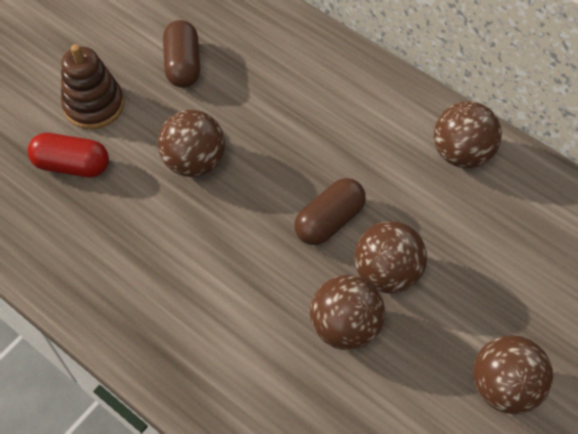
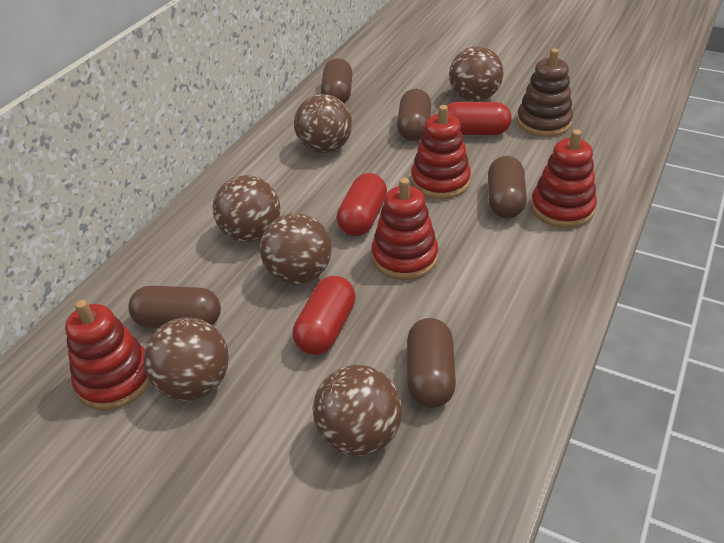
brown ball: 5 -> 6
brown capsule: 2 -> 5
red capsule: 1 -> 3
red stacking toy: 0 -> 4

